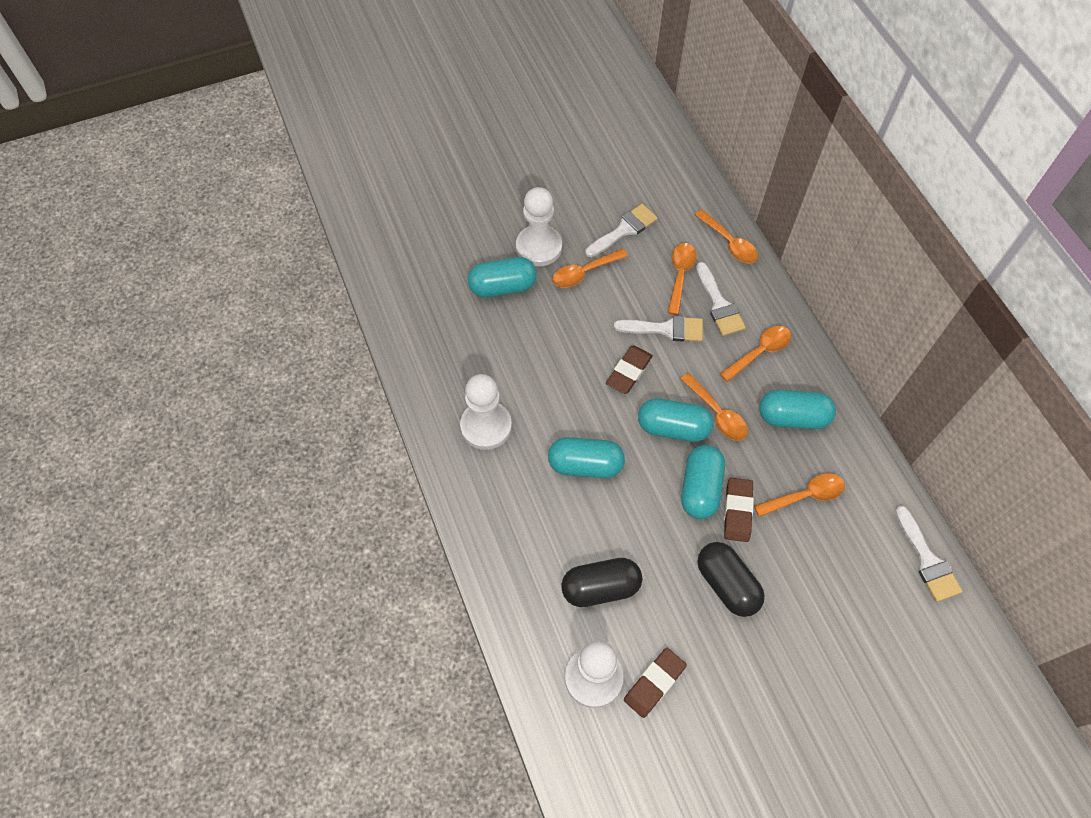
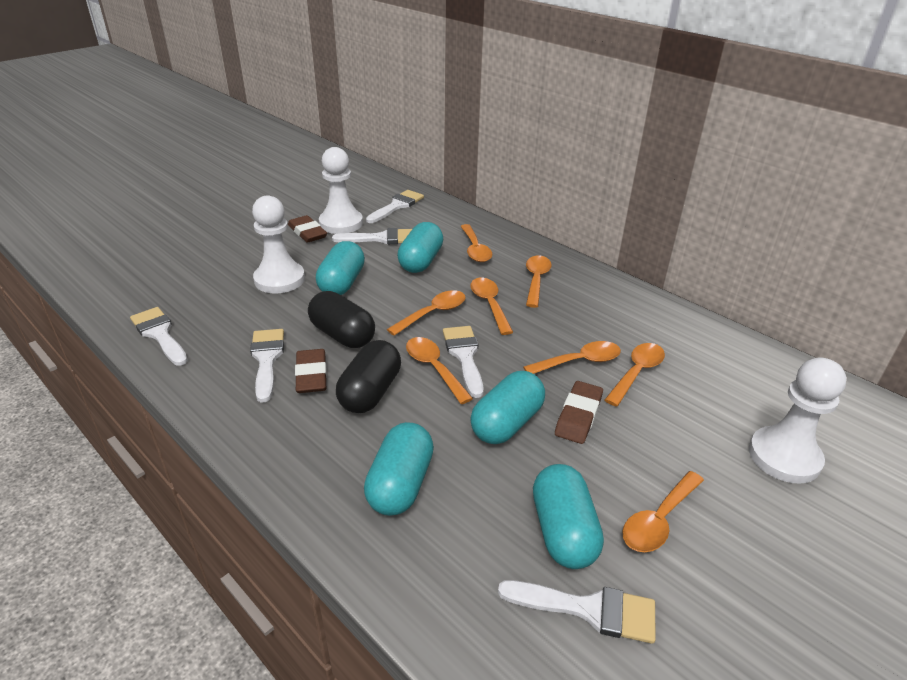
orange spoon: 6 -> 8
white brush: 4 -> 6

